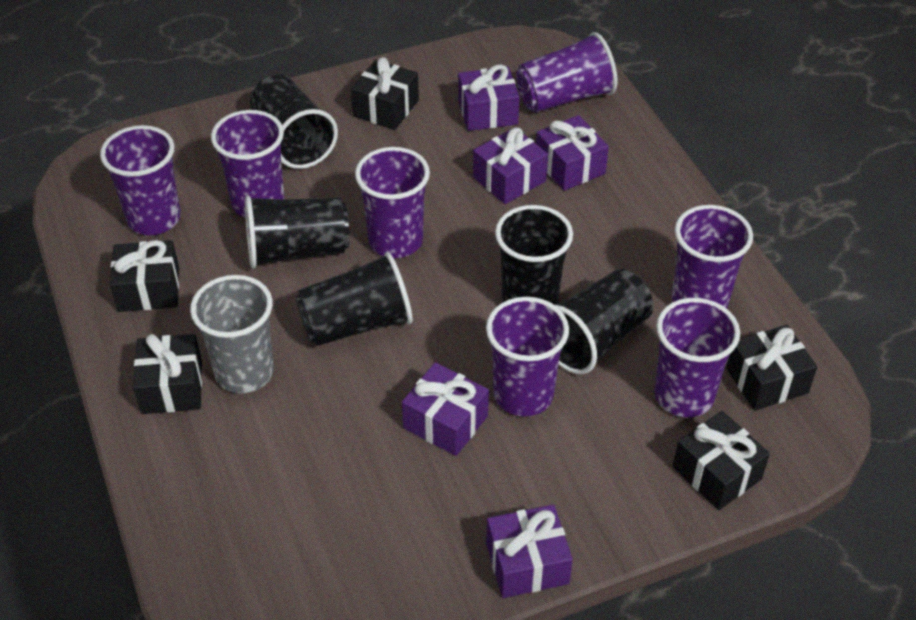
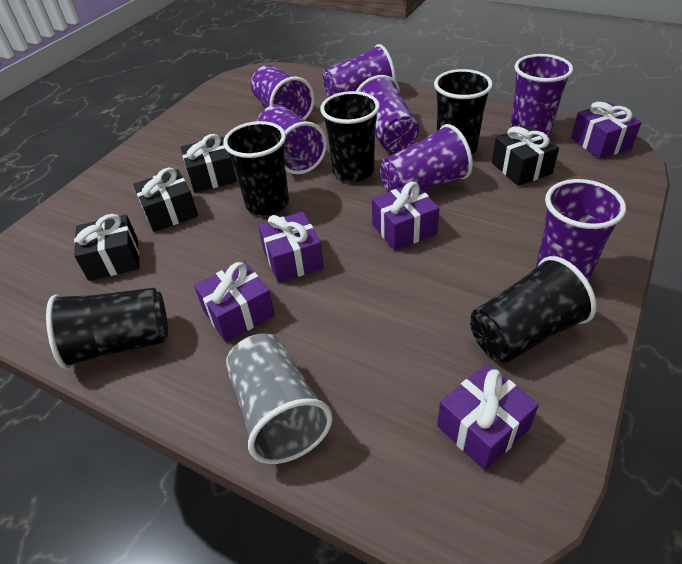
black gift: 5 -> 4

